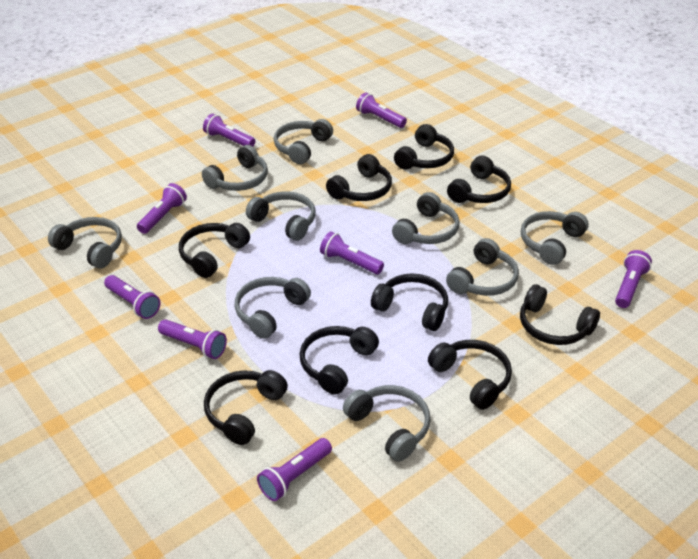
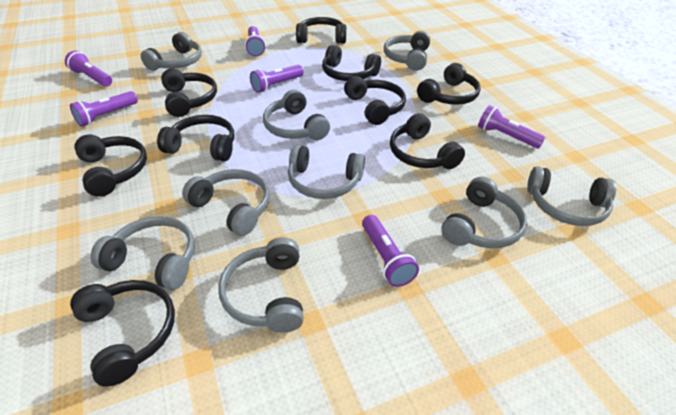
purple flashlight: 8 -> 6

